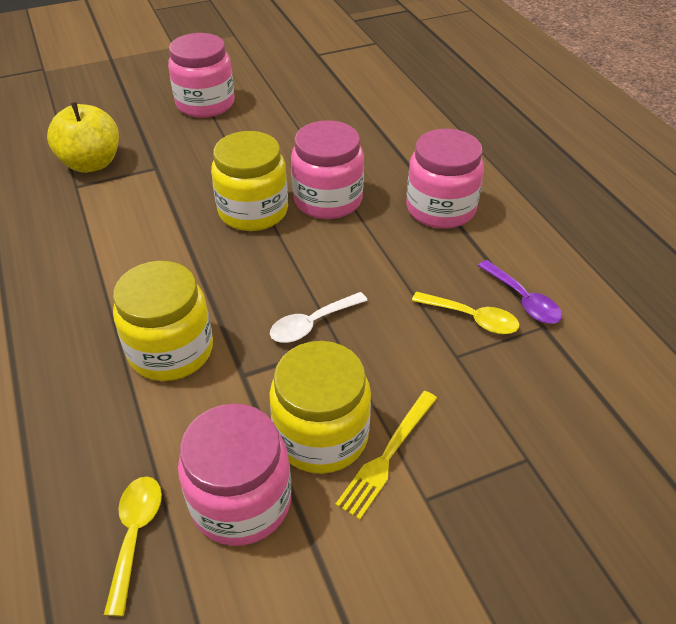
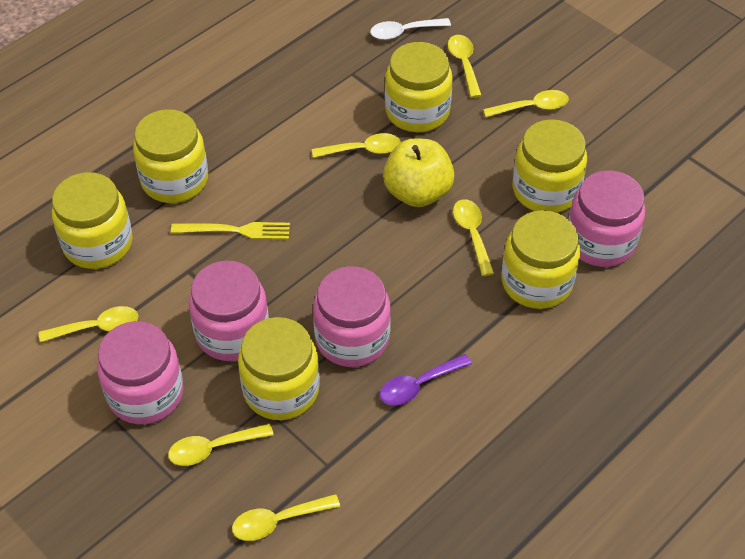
yellow jar: 3 -> 6
yellow spoon: 2 -> 7

